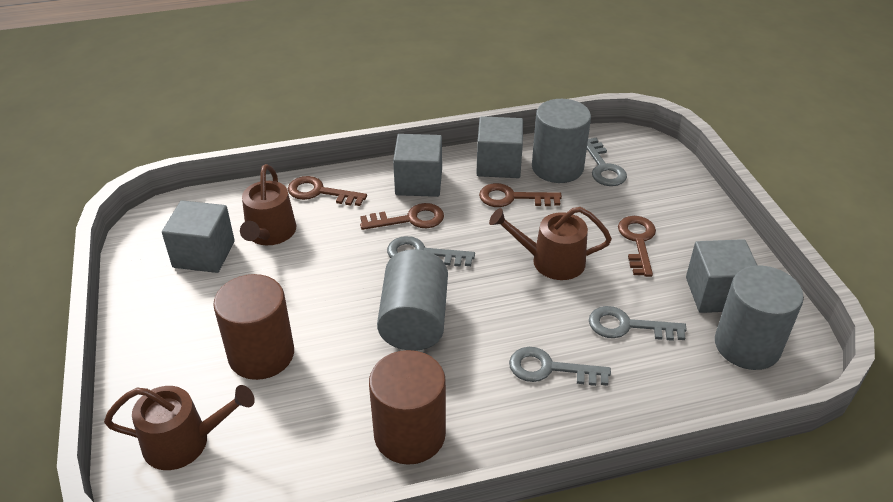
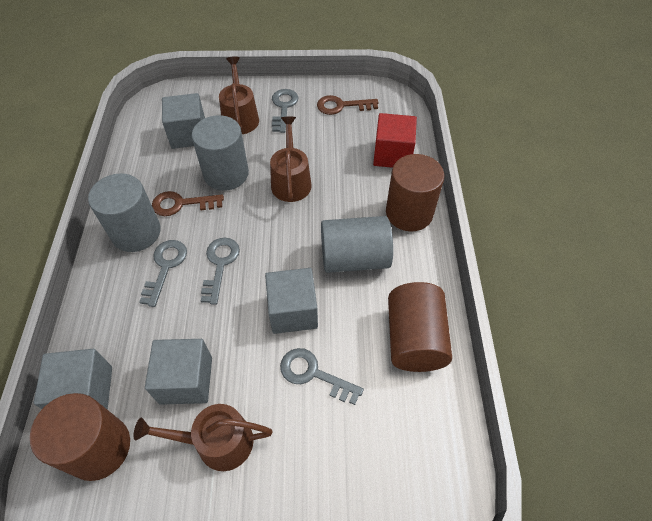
brown cylinder: 2 -> 3
brown key: 4 -> 2
red cube: 0 -> 1

